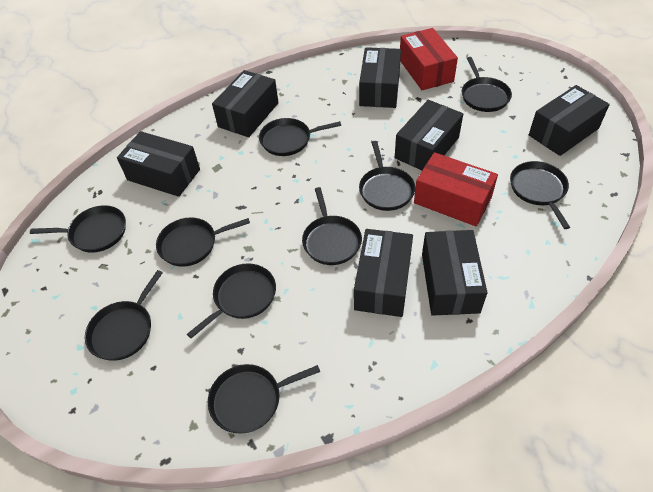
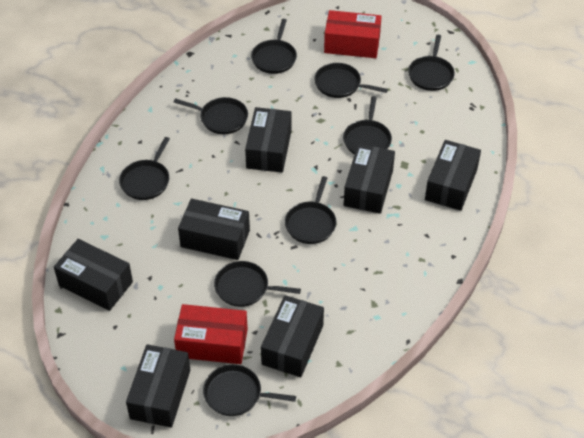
black pan: 10 -> 9

